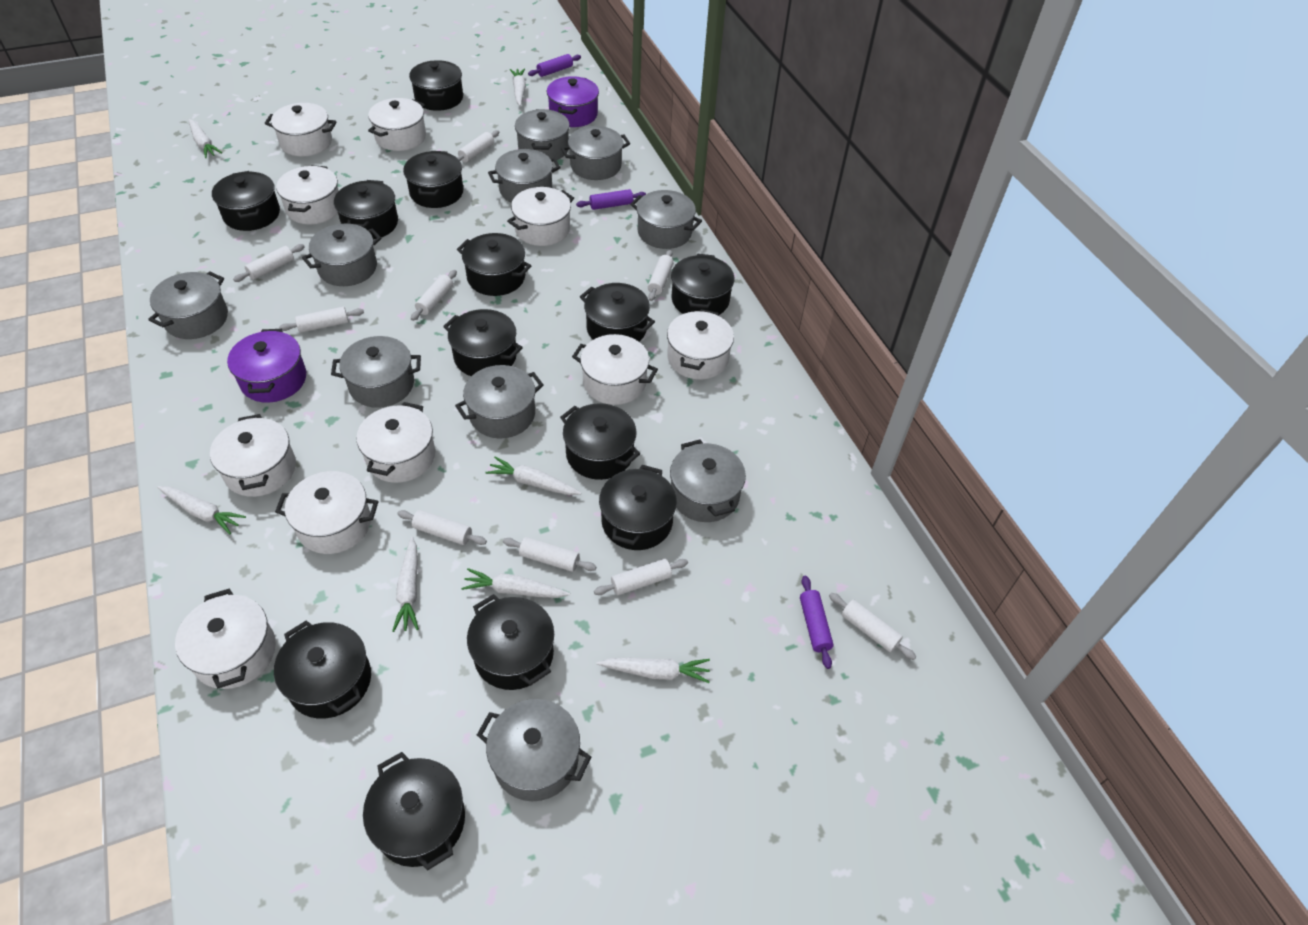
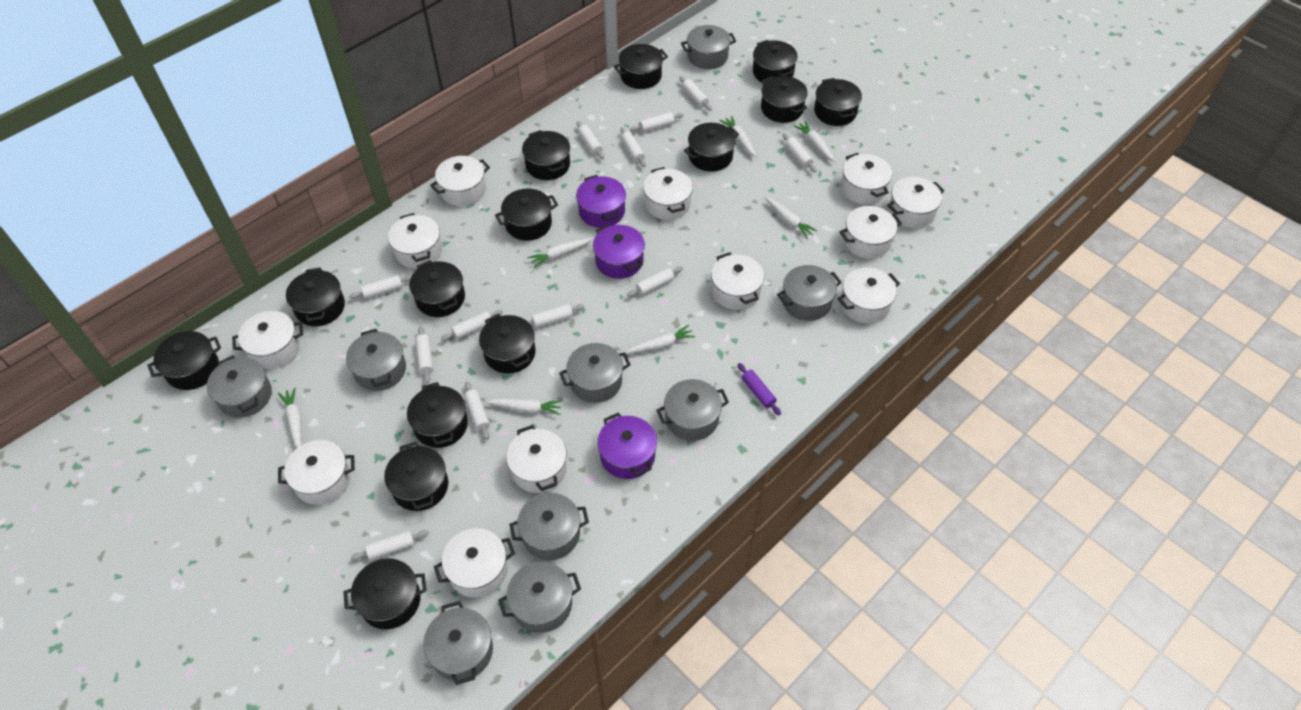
black pot: 13 -> 14
grey pot: 10 -> 9
purple pot: 2 -> 3
purple rolling pin: 3 -> 1
white pot: 10 -> 12
white rolling pin: 9 -> 12

